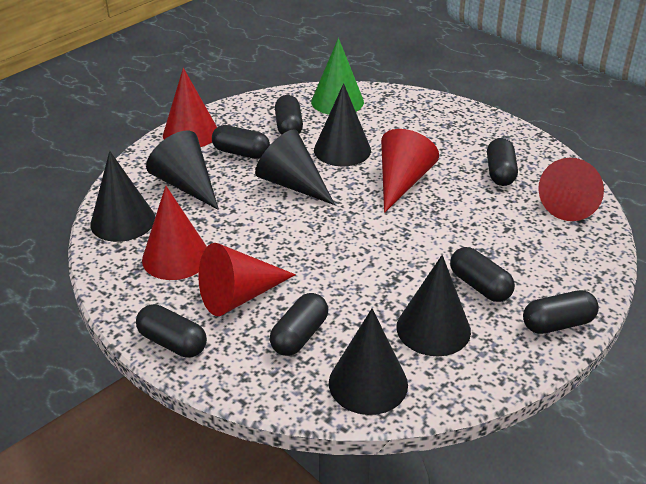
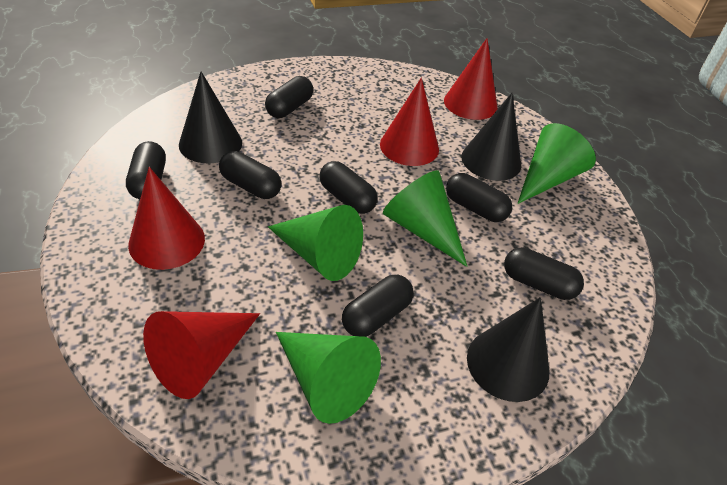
black cone: 6 -> 3
green cone: 1 -> 4
red cone: 5 -> 4

